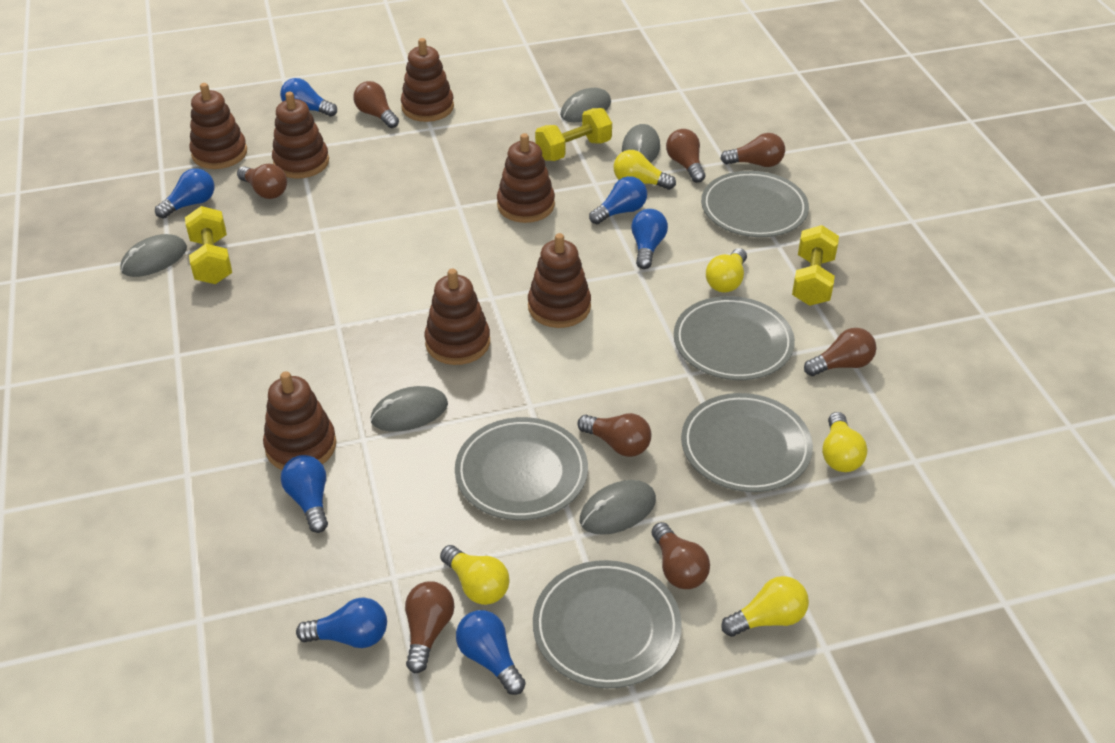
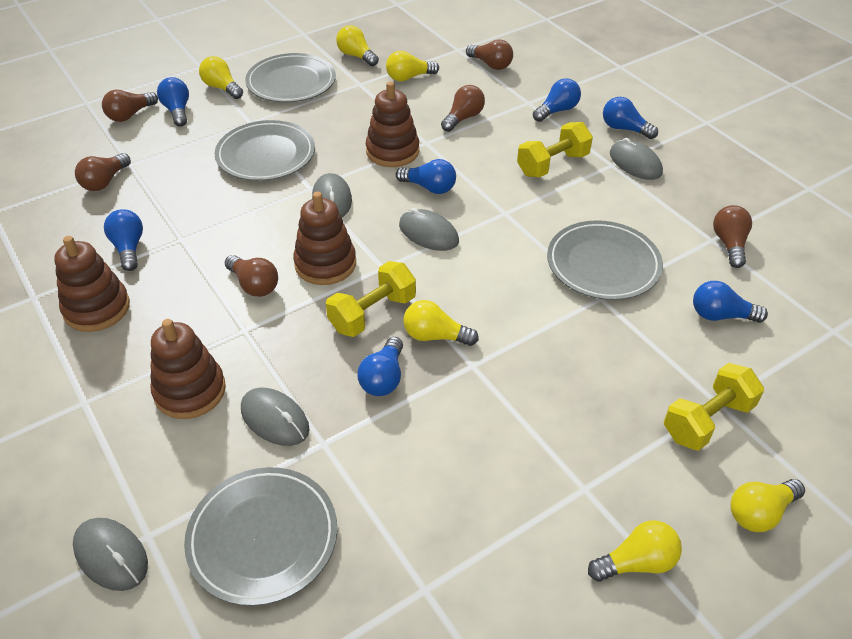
brown light bulb: 8 -> 6
brown stacking toy: 7 -> 4
grey plate: 5 -> 4
yellow light bulb: 5 -> 6

